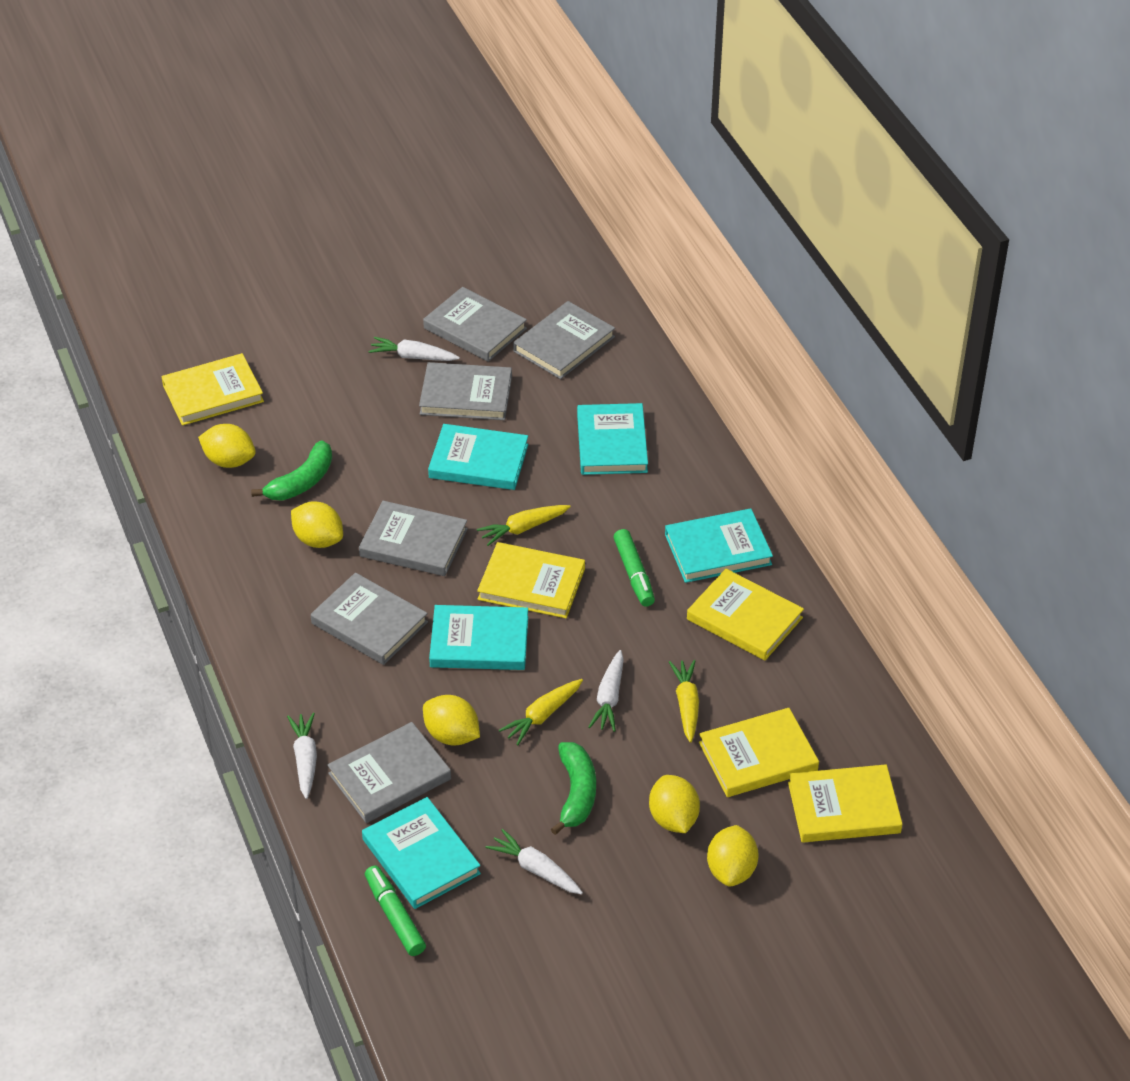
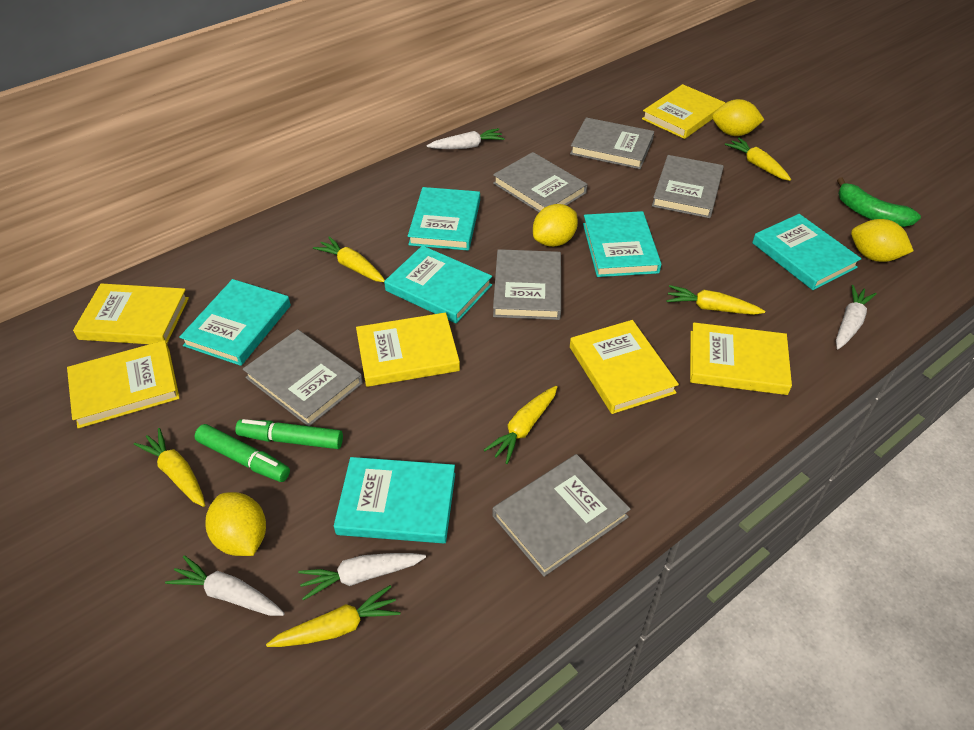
green banana: 2 -> 1
turquoise book: 5 -> 6
yellow book: 5 -> 6
yellow carrot: 3 -> 6
yellow lemon: 5 -> 4

